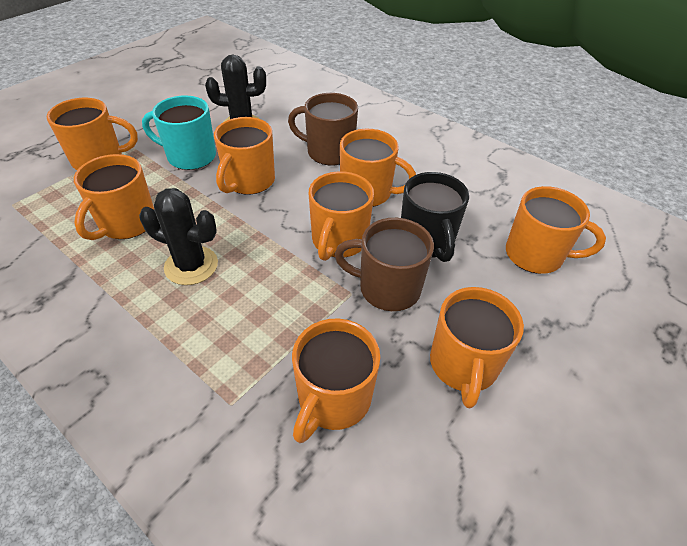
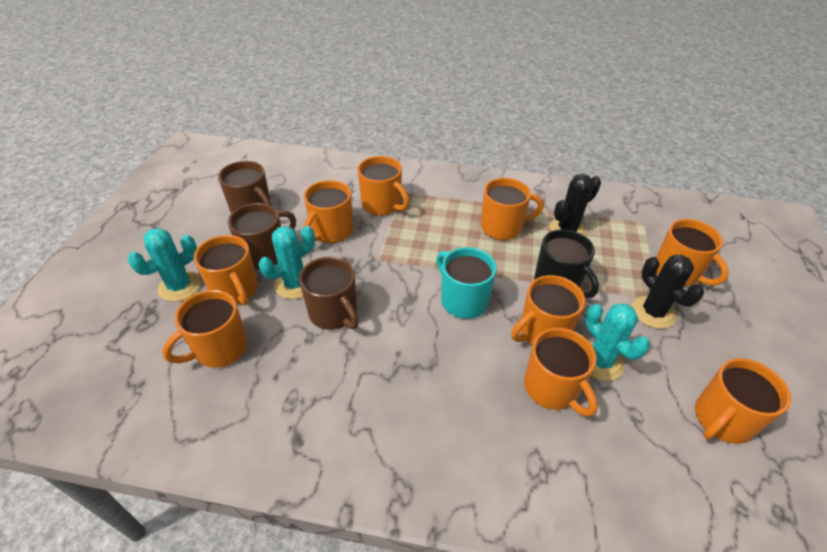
brown mug: 2 -> 3
orange mug: 8 -> 9
turquoise cactus: 0 -> 3

